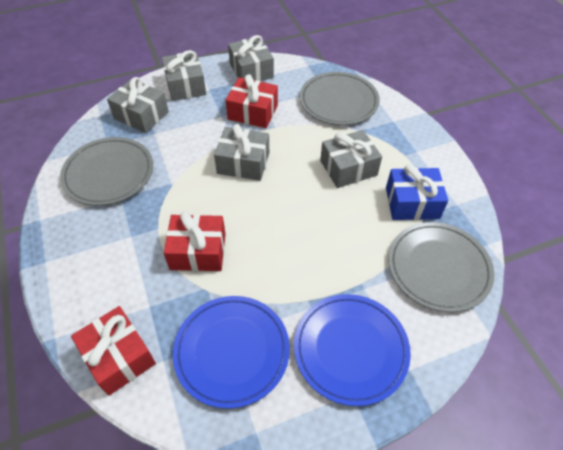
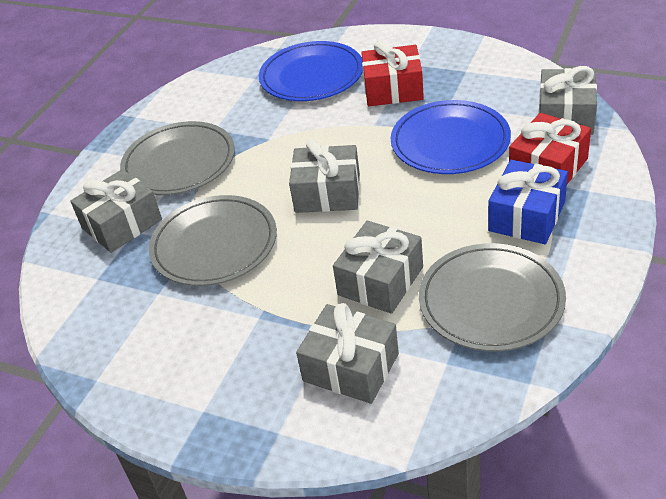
red gift: 3 -> 2

